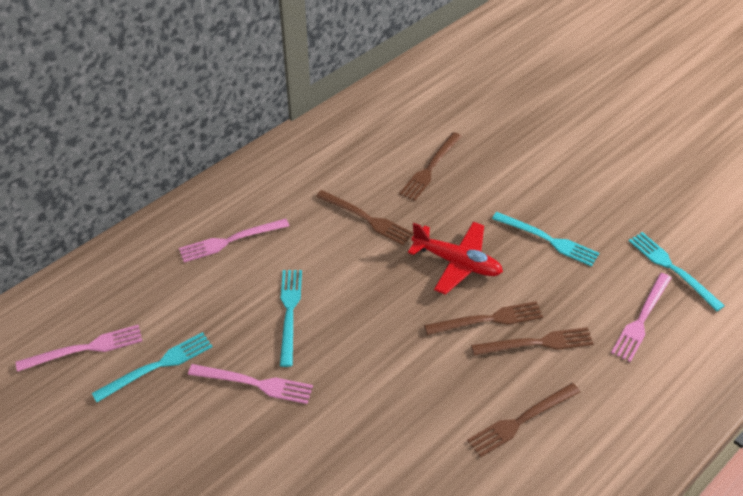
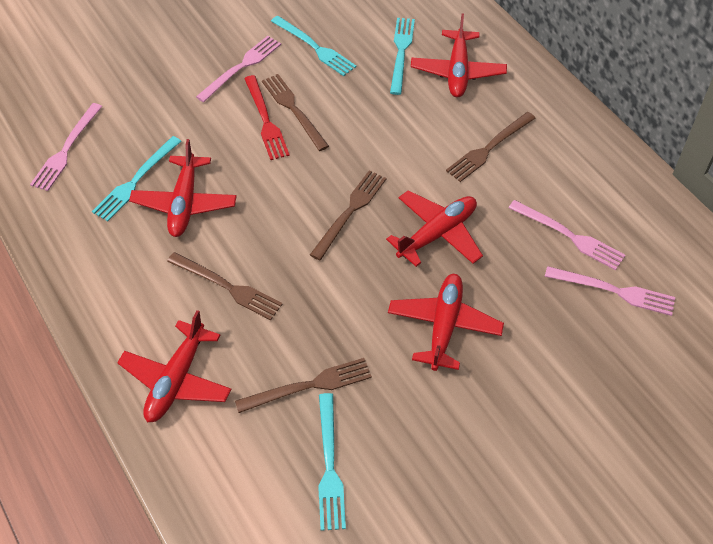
red fork: 0 -> 1
red plane: 1 -> 5

